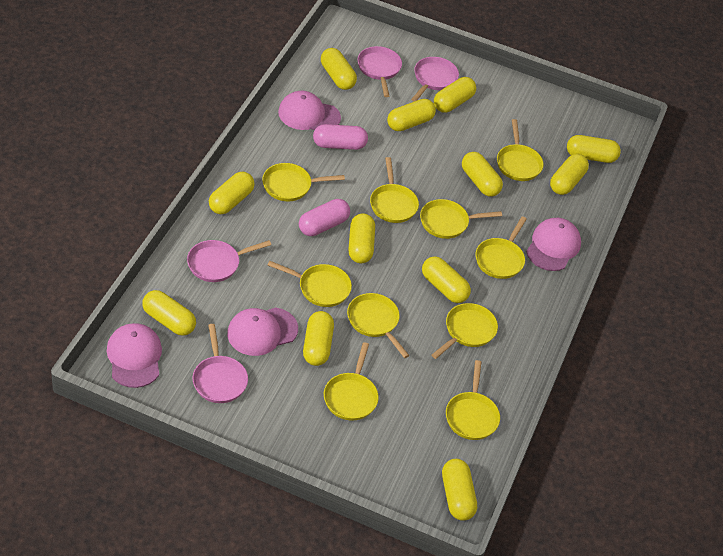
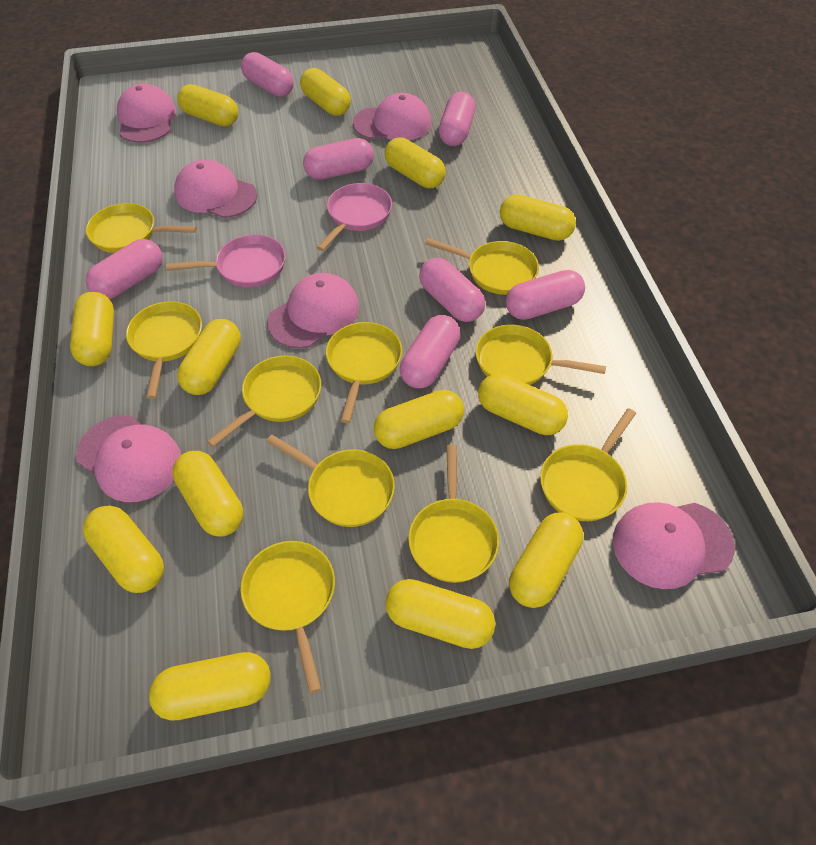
pink cap: 4 -> 6
pink capsule: 2 -> 7
pink pan: 4 -> 2
yellow capsule: 12 -> 13

